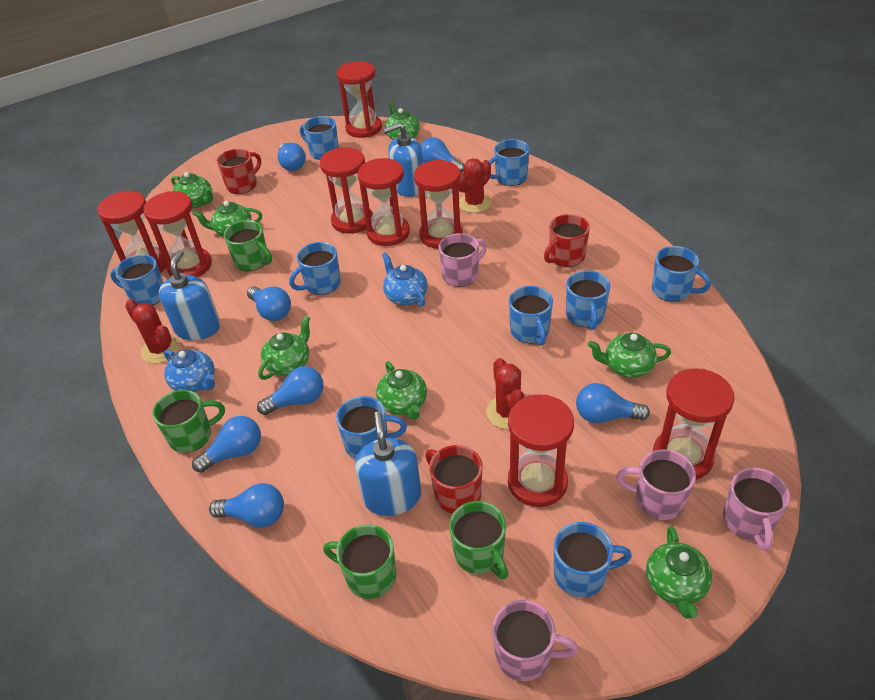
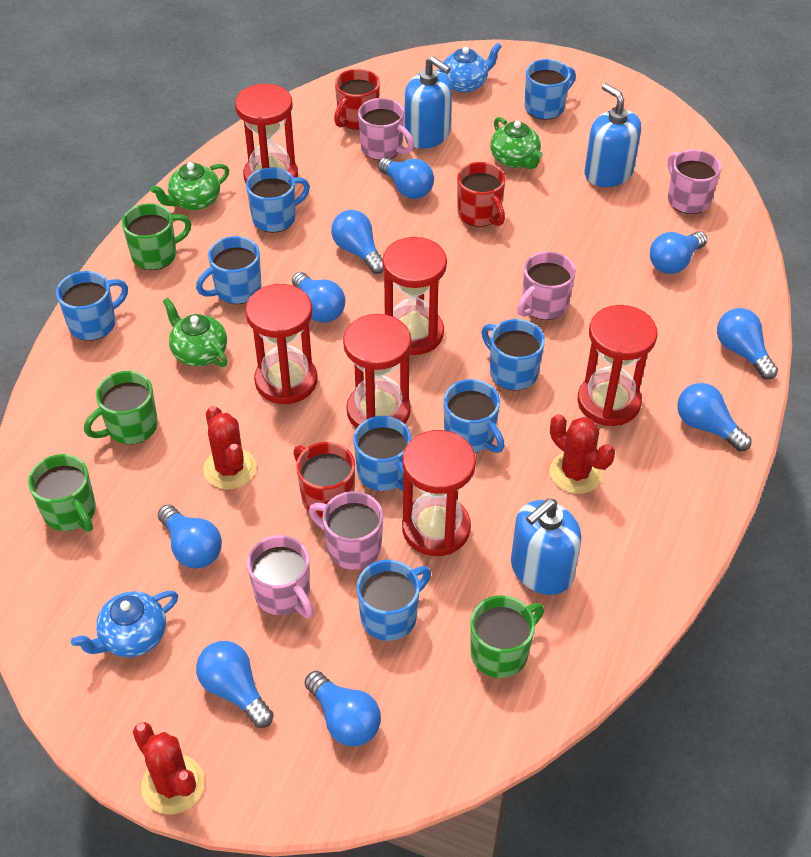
blue light bulb: 7 -> 9
blue mug: 9 -> 8
green teapot: 7 -> 3
pink mug: 4 -> 5
red hourglass: 8 -> 6

